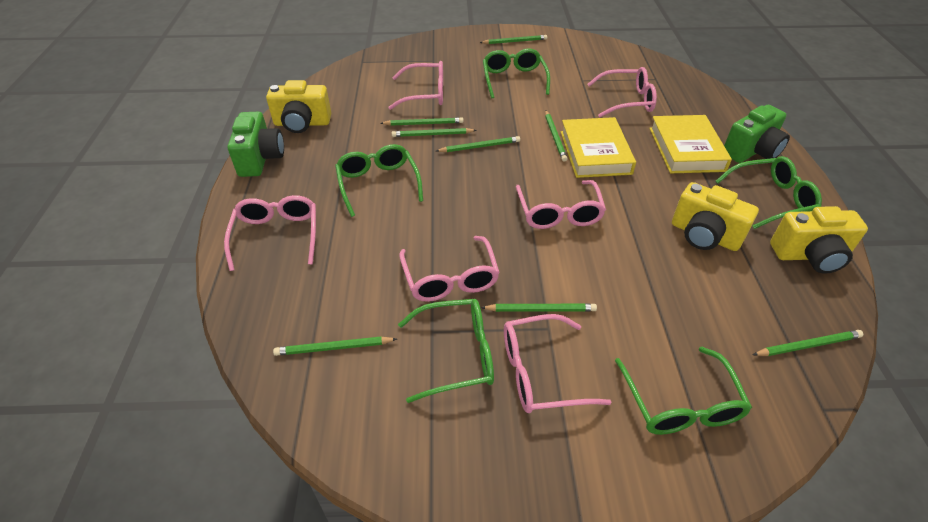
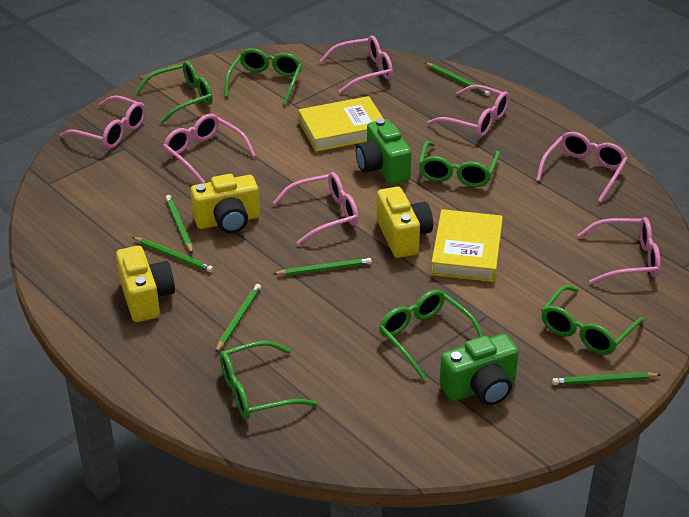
green glasses: 5 -> 6
green pencil: 8 -> 6
pink glasses: 6 -> 7

